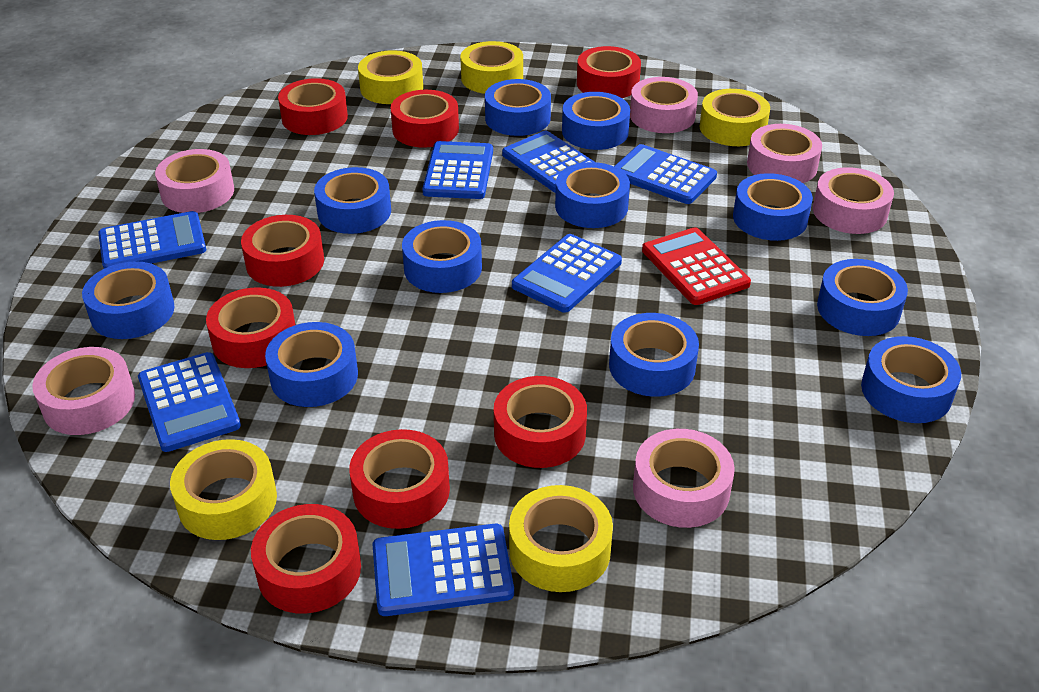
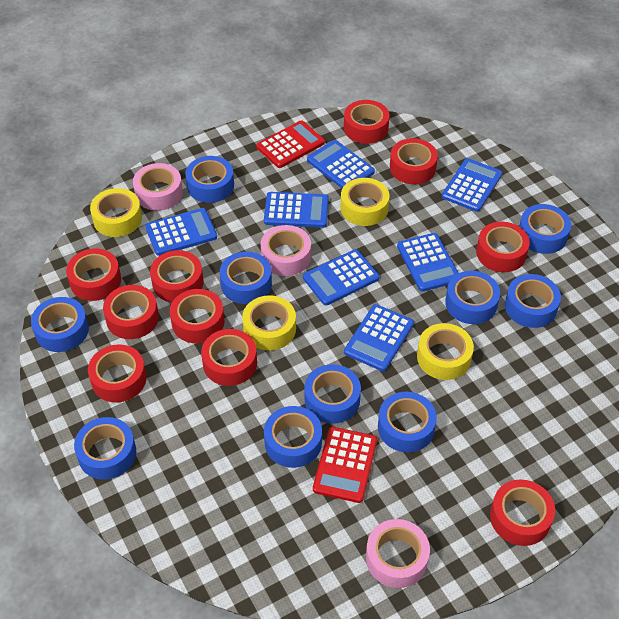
blue tape: 11 -> 10
pink tape: 6 -> 3
red calculator: 1 -> 2
red tape: 8 -> 10
yellow tape: 5 -> 4

